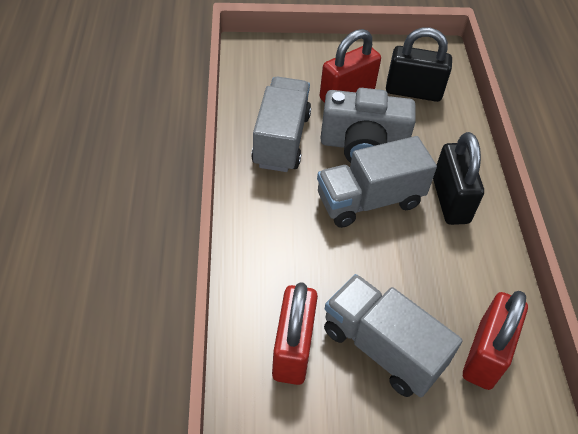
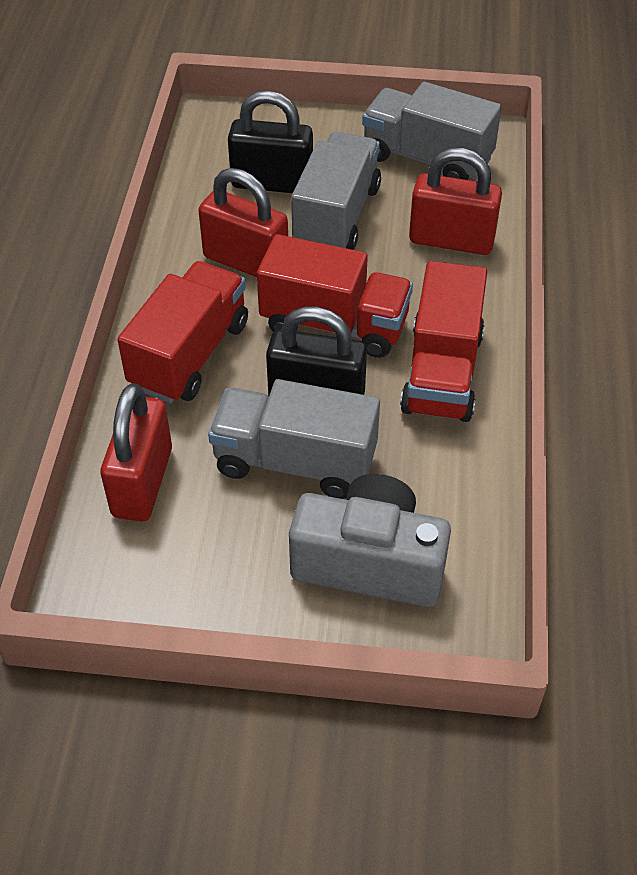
red truck: 0 -> 3

